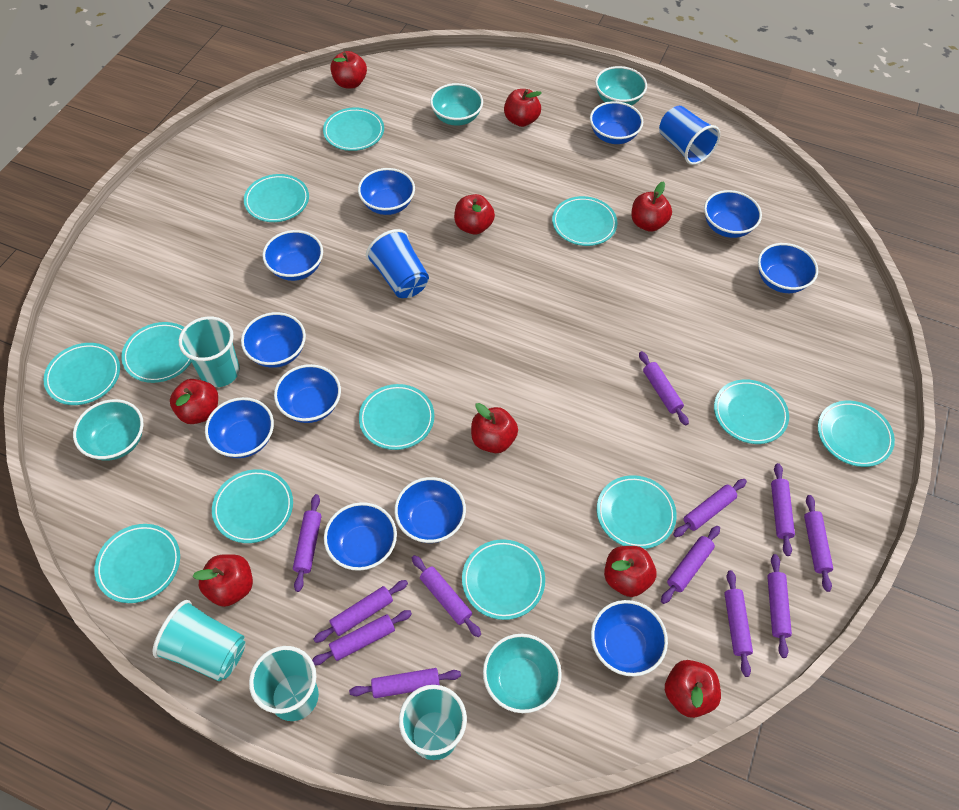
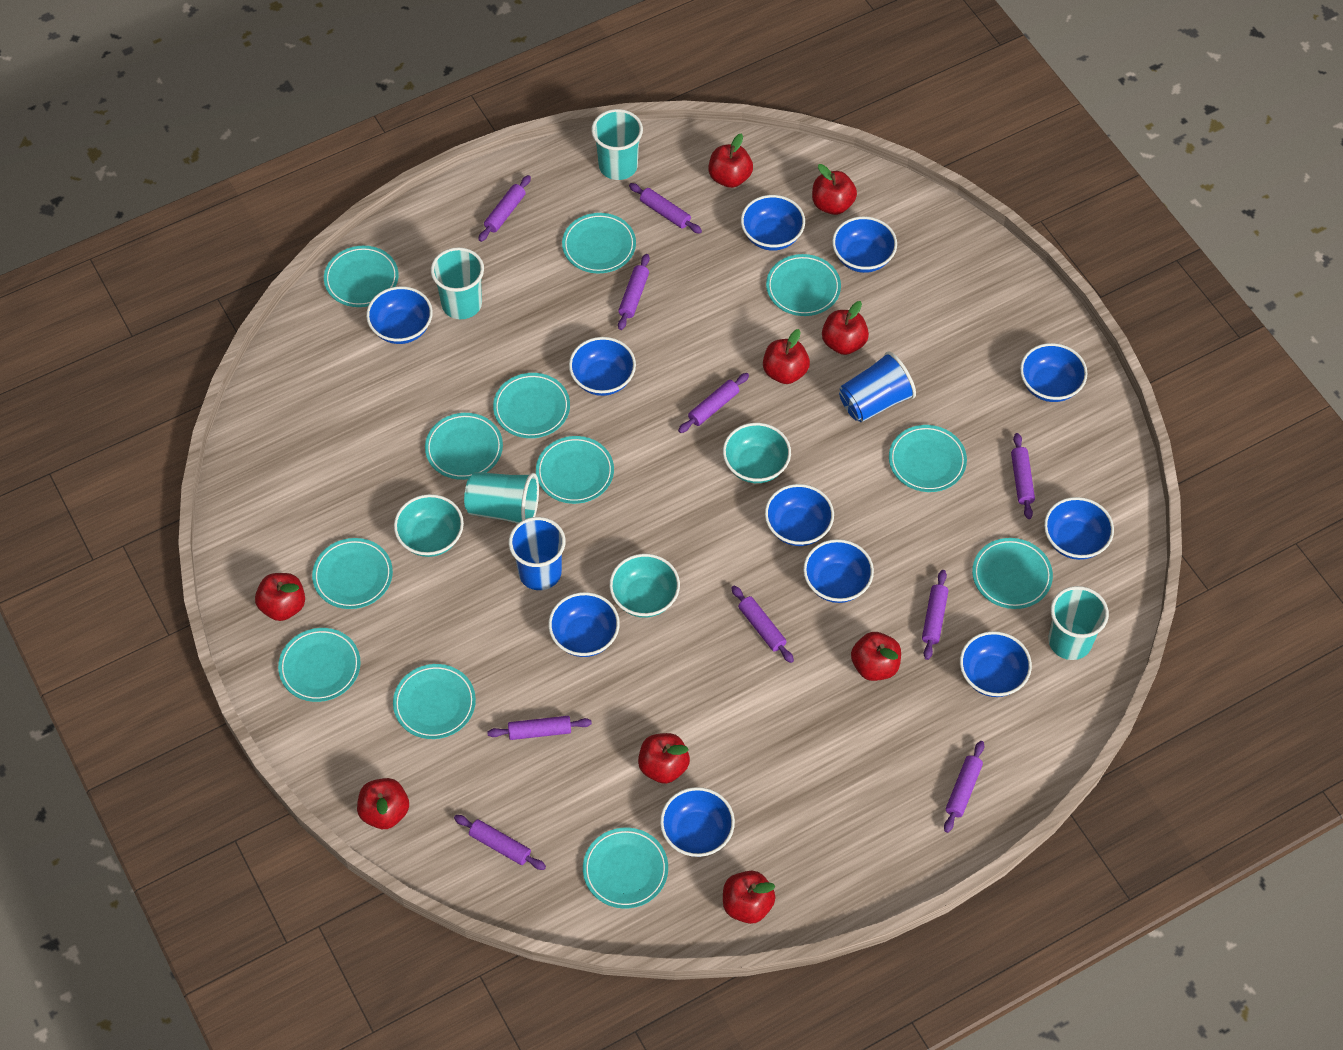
purple rolling pin: 12 -> 10
turquoise bowl: 4 -> 3

